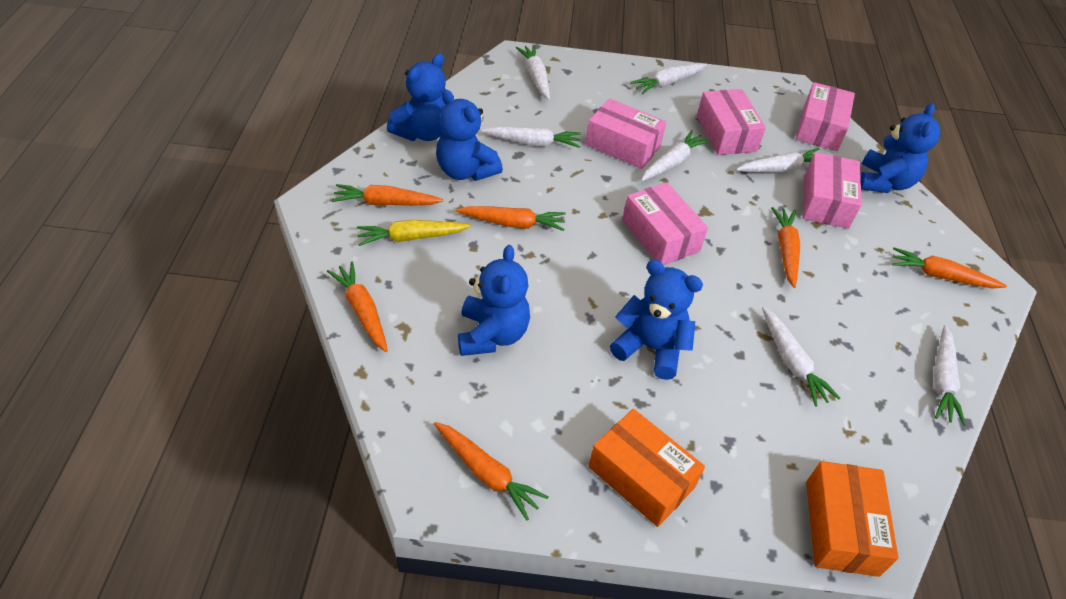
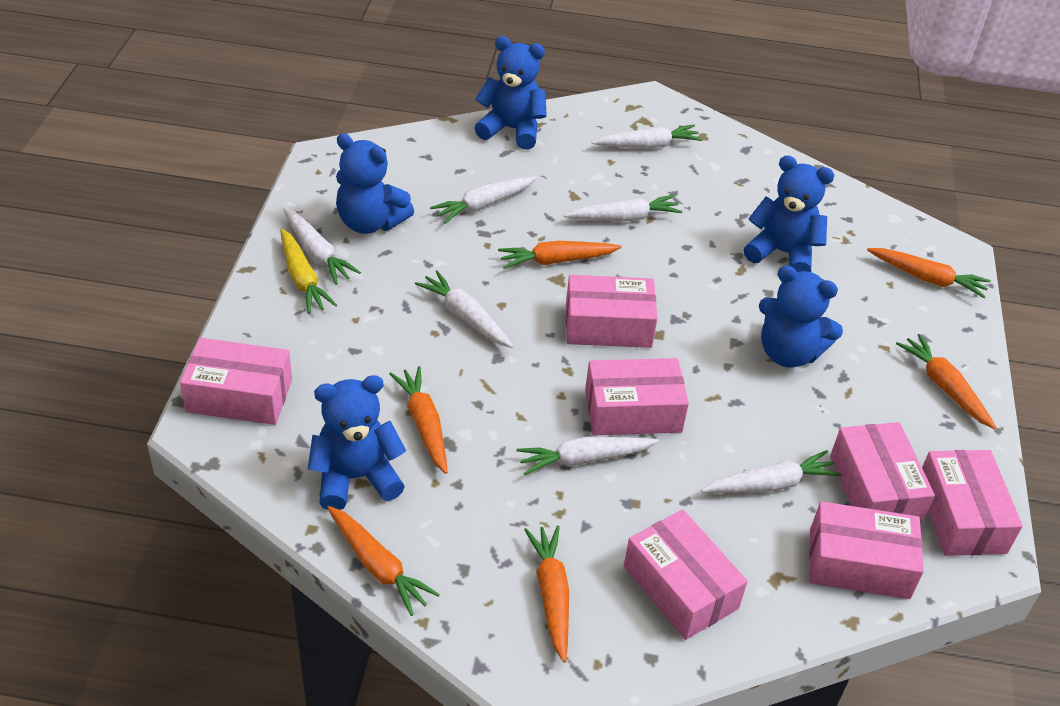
orange box: 2 -> 0
pink box: 5 -> 7

